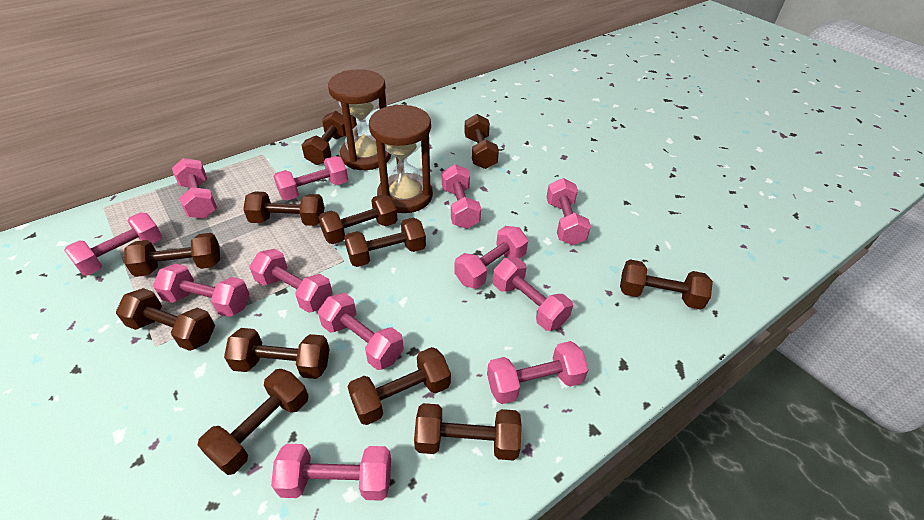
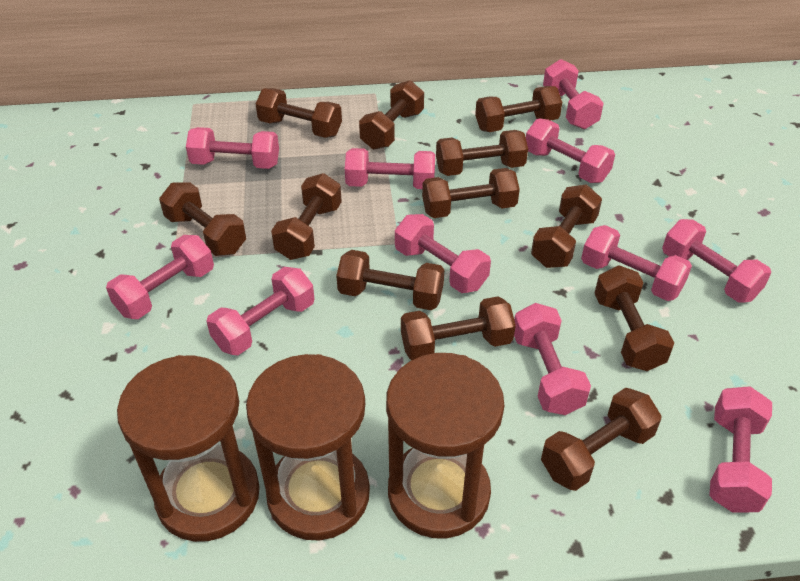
brown hourglass: 2 -> 3
pink dumbbell: 12 -> 11

